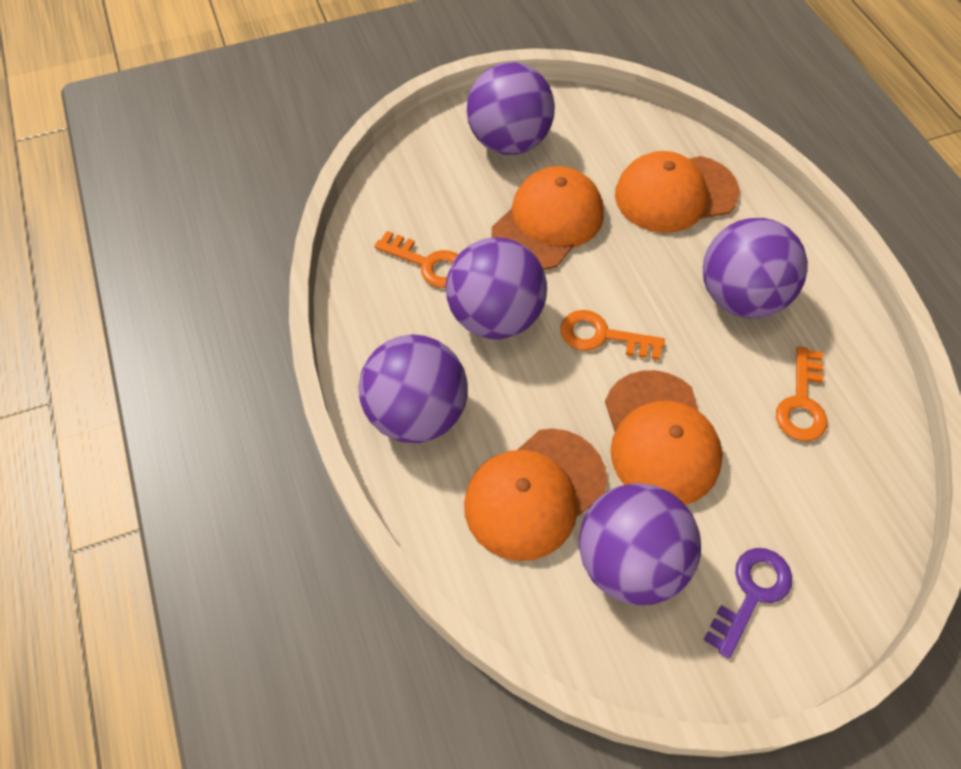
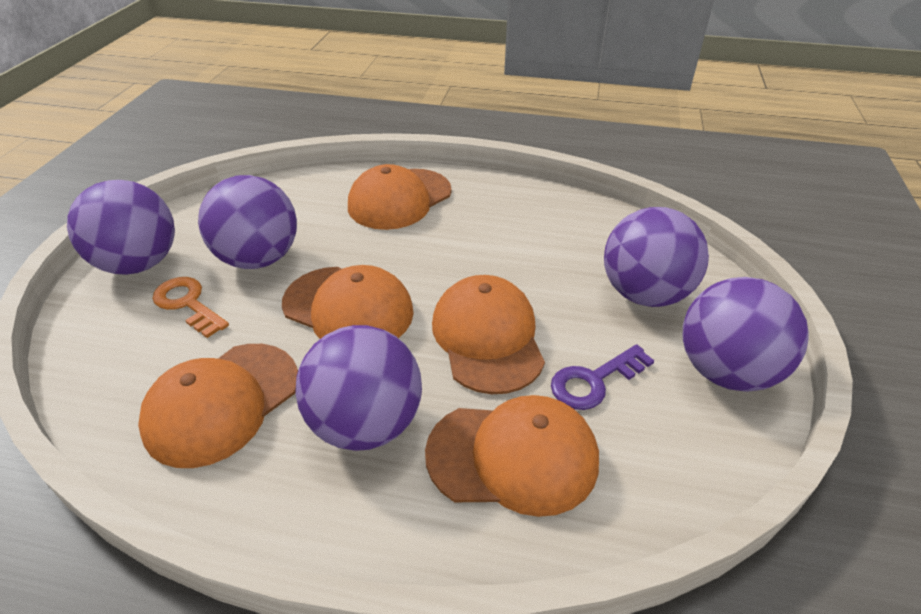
orange cap: 4 -> 5
orange key: 3 -> 1

